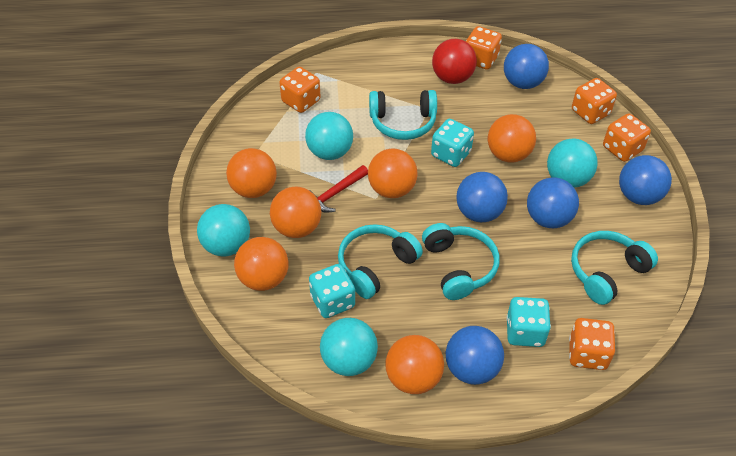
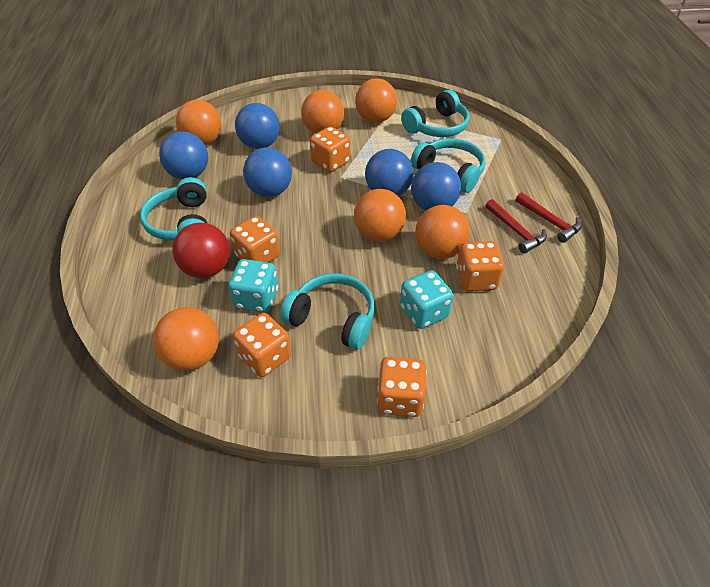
red hammer: 1 -> 2
turquoise ball: 4 -> 0
turquoise dice: 3 -> 2

